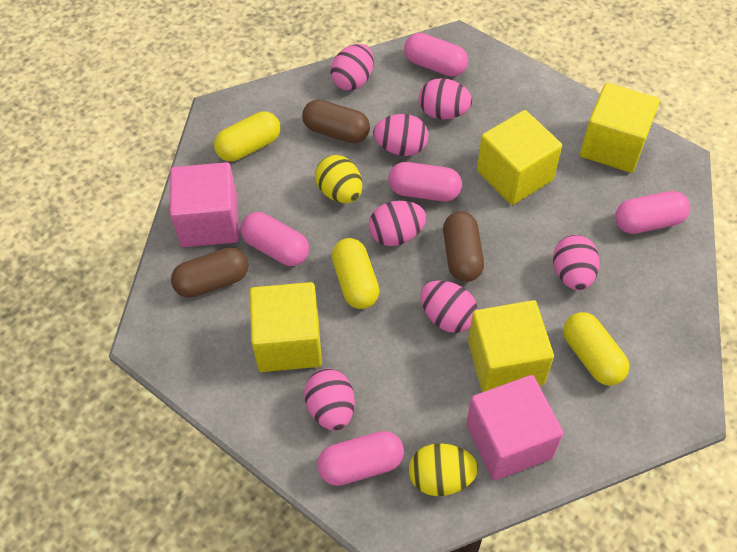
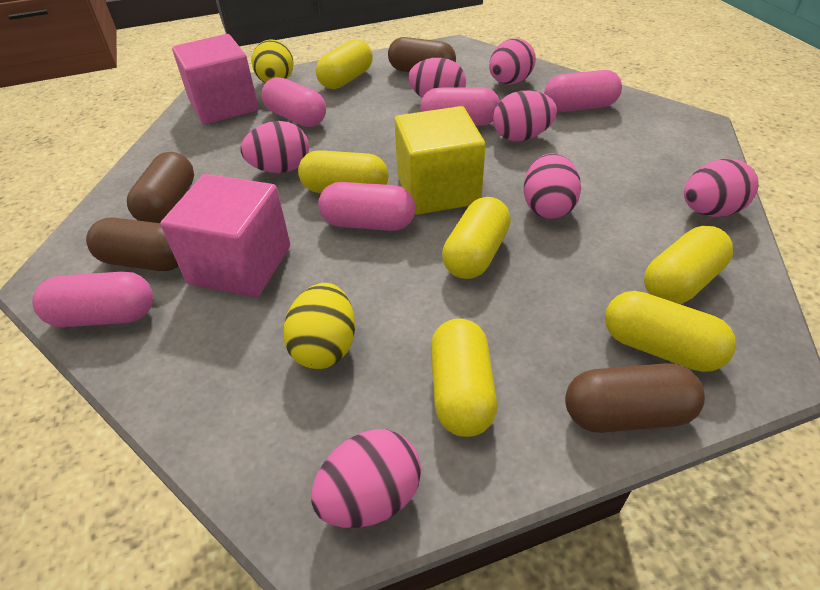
brown capsule: 3 -> 4
yellow capsule: 3 -> 6
yellow cube: 4 -> 1

